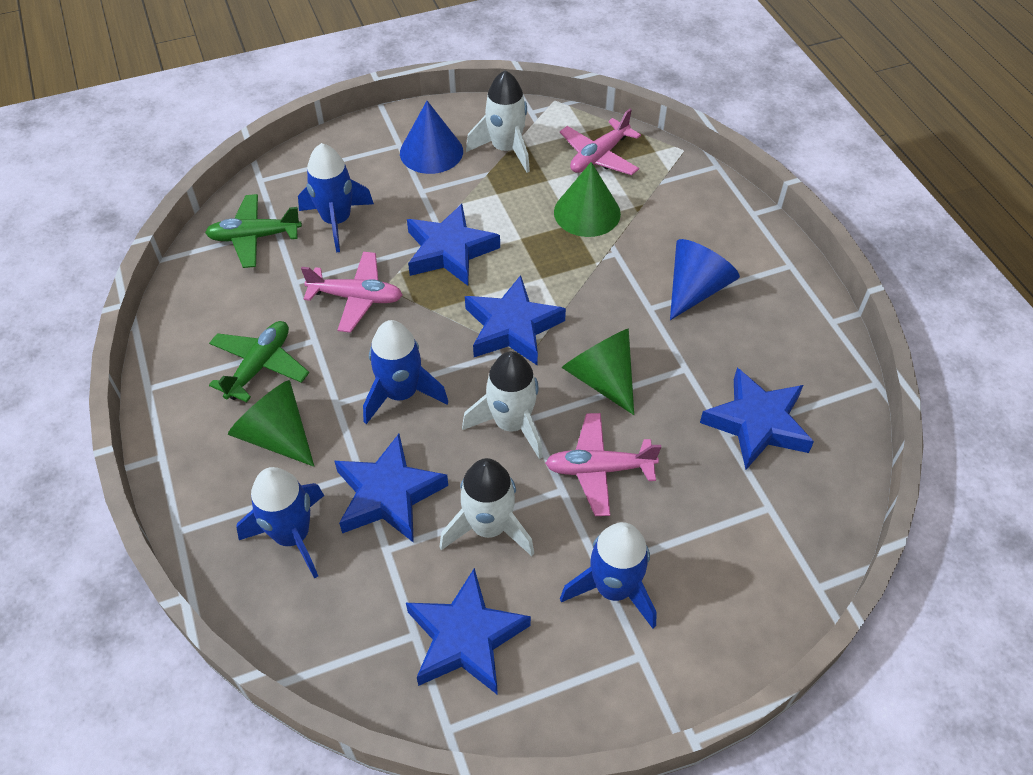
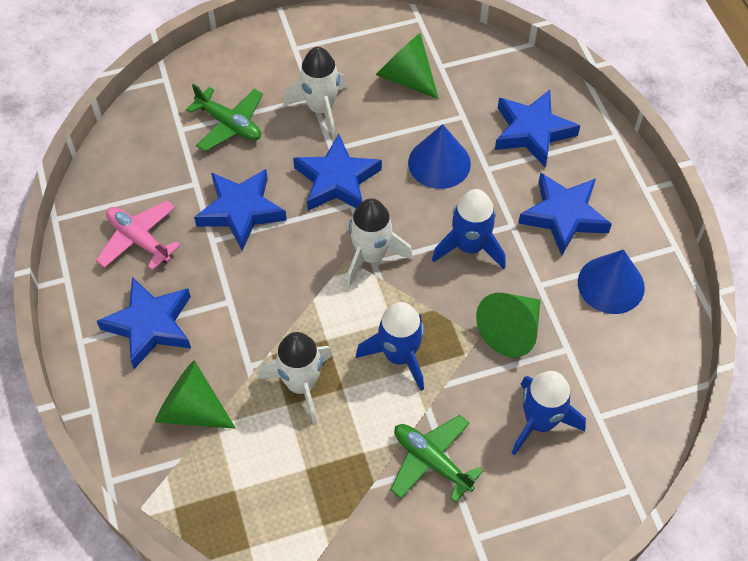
blue rocket: 4 -> 3
pink plane: 3 -> 1

